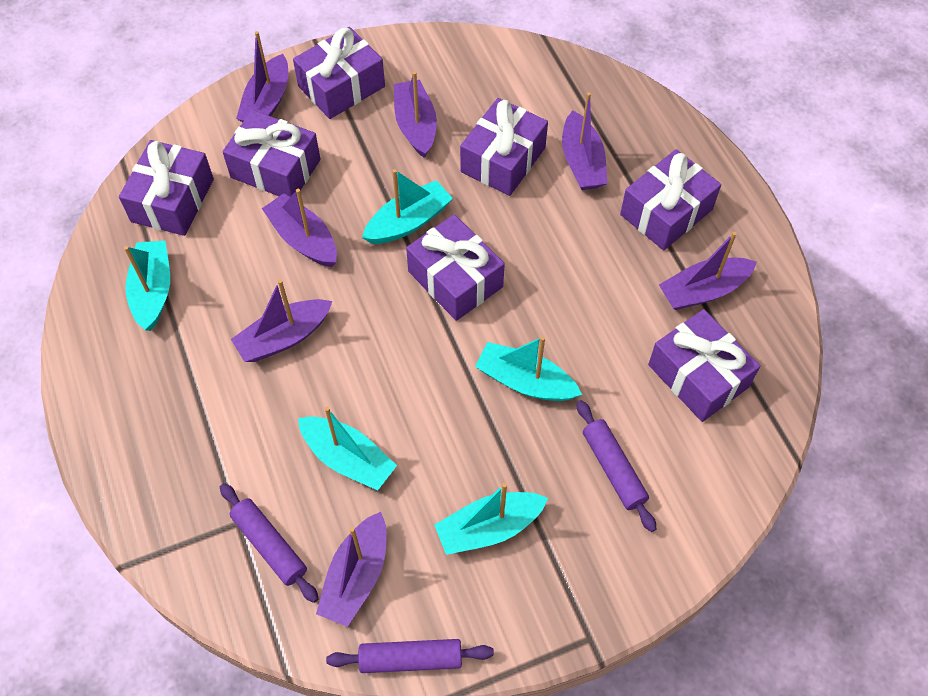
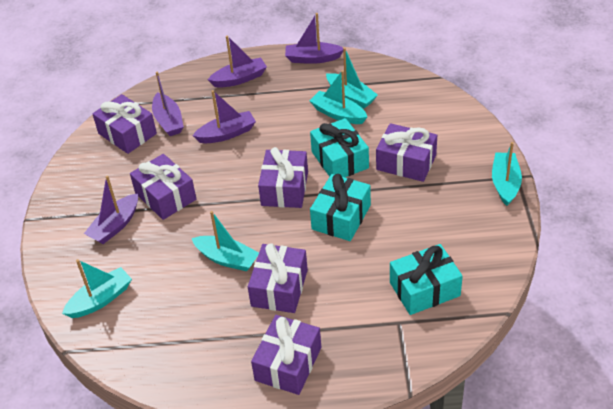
purple boat: 7 -> 5
purple gift: 7 -> 6
purple rolling pin: 3 -> 0
turquoise gift: 0 -> 3

